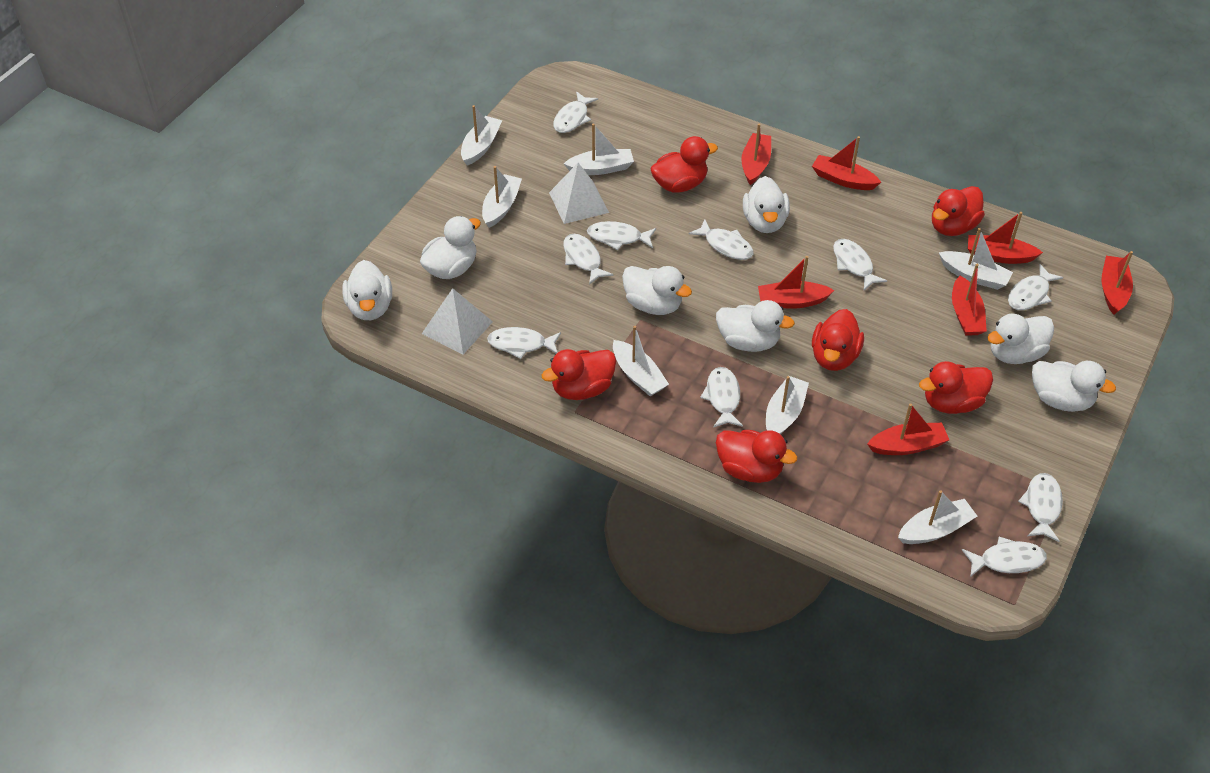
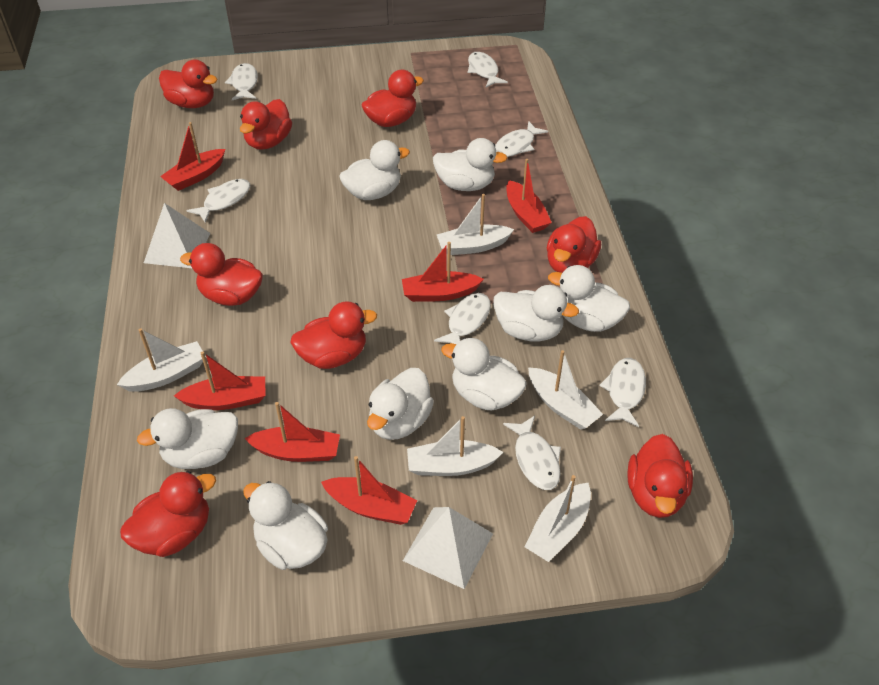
red boat: 7 -> 6
red duck: 6 -> 8
white boat: 7 -> 5
white duck: 7 -> 8
white fish: 10 -> 7

